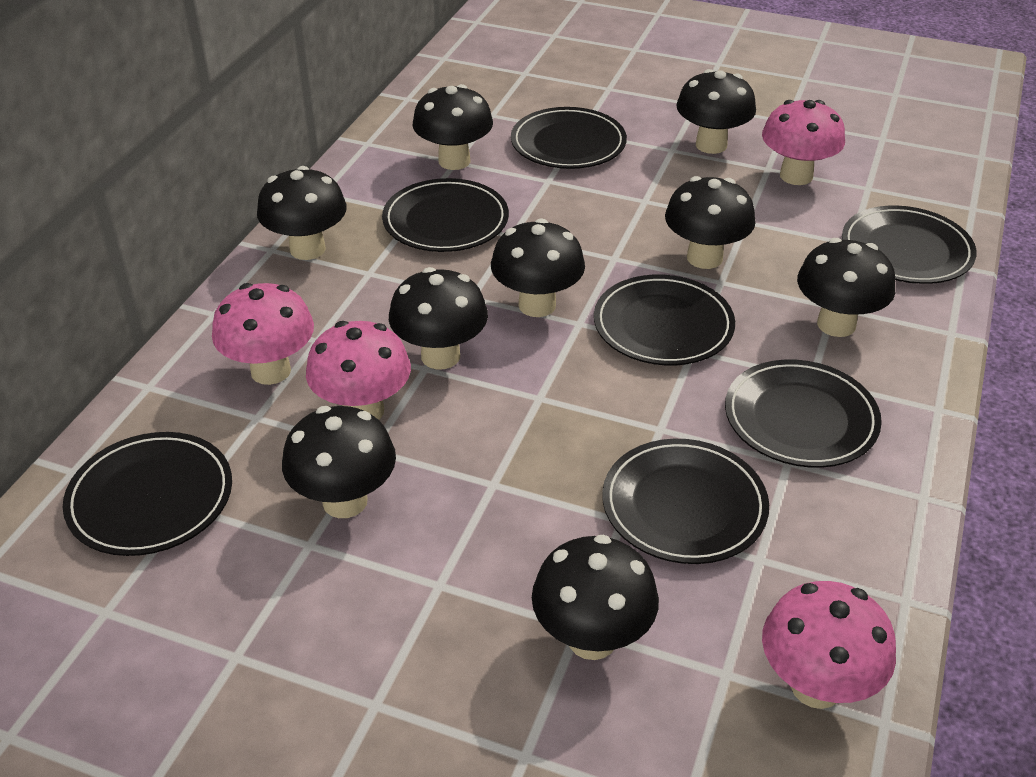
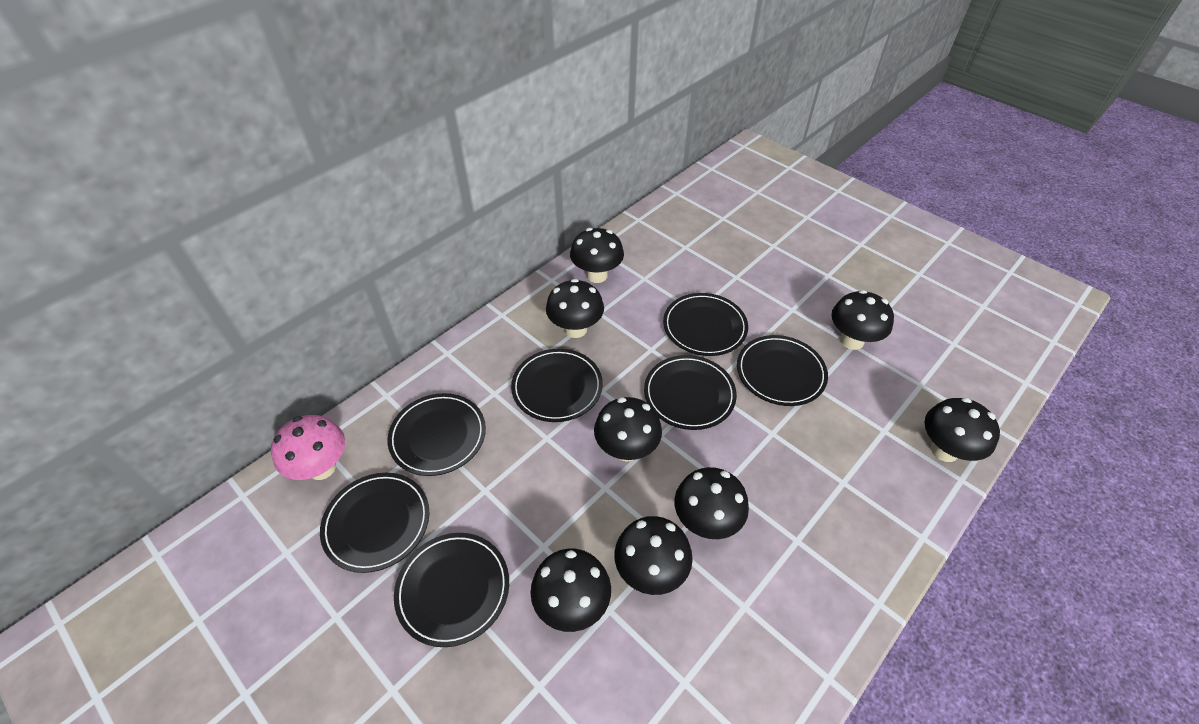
black mushroom: 9 -> 8
pink mushroom: 4 -> 1

